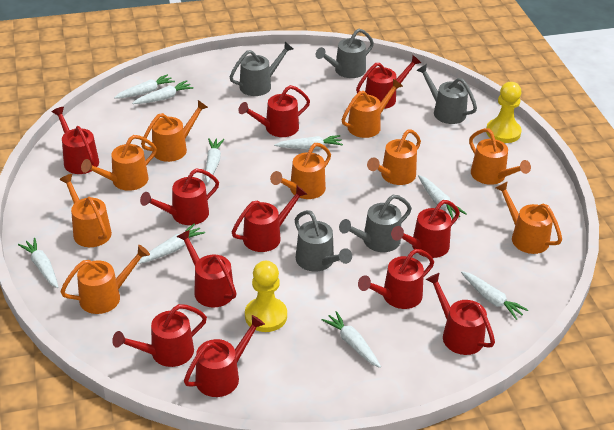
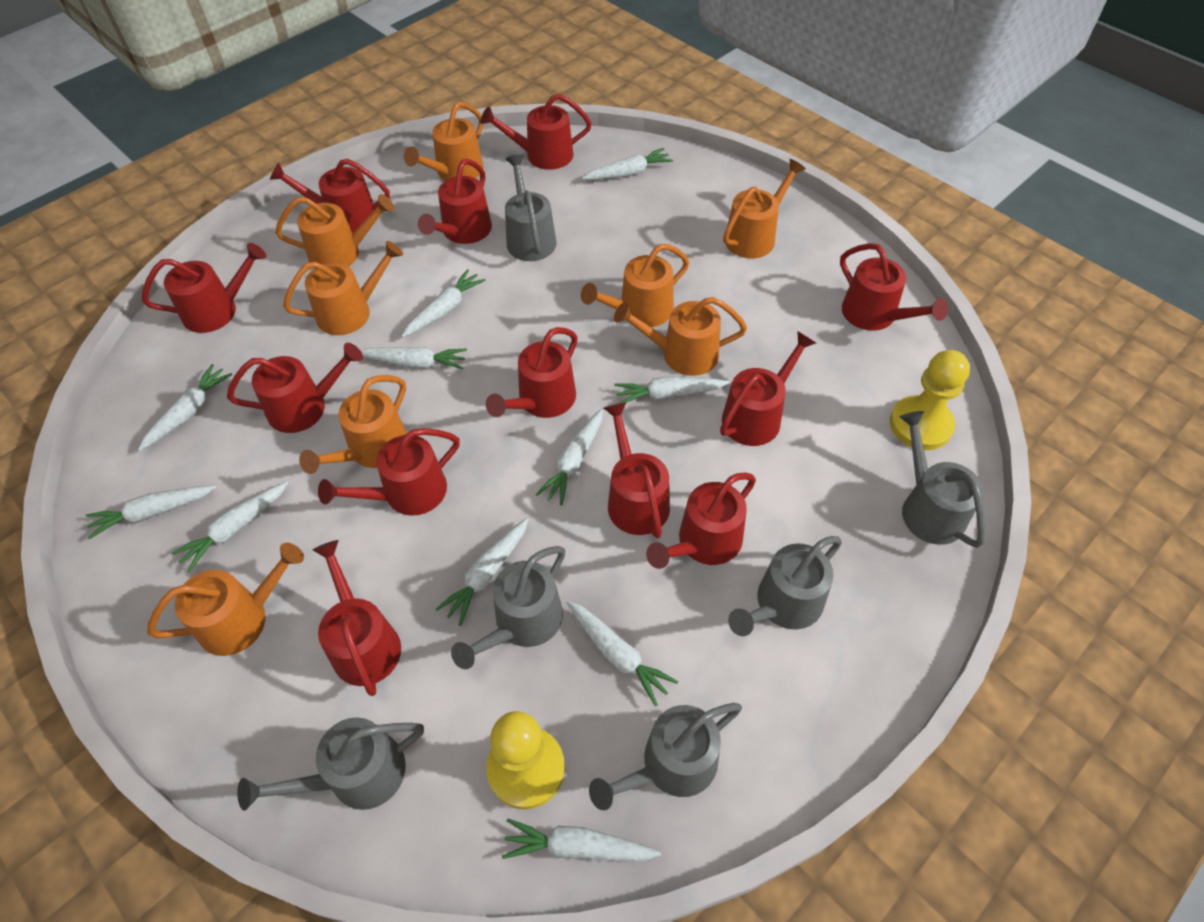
grey watering can: 5 -> 6
orange watering can: 9 -> 8
red watering can: 11 -> 12
white carrot: 9 -> 11

